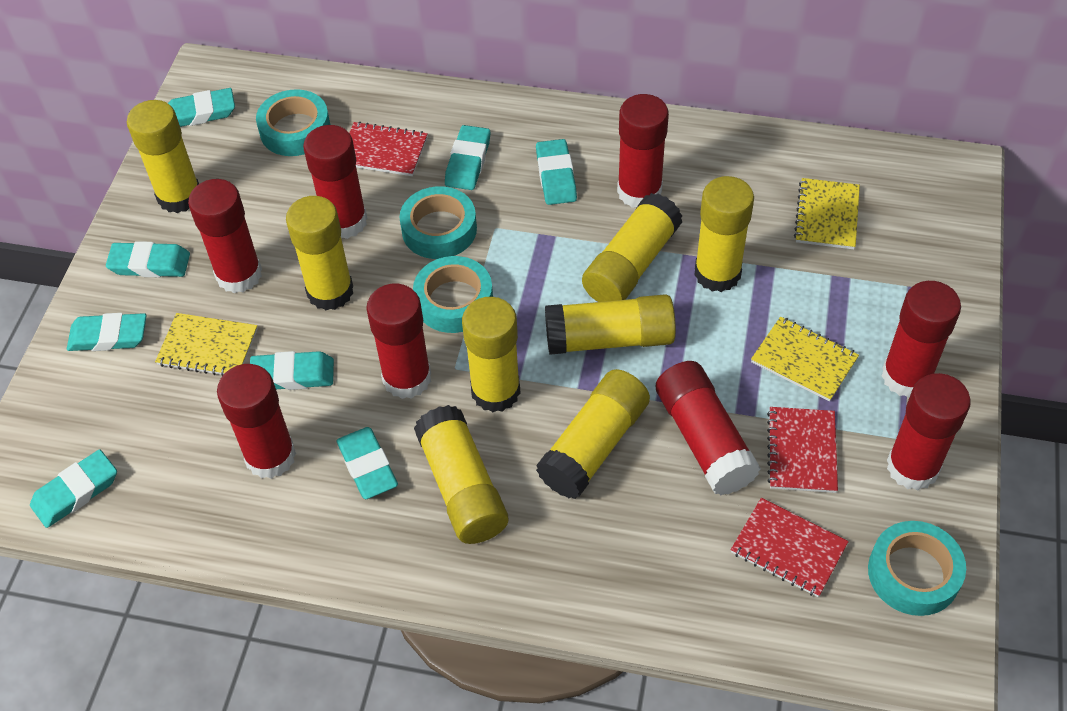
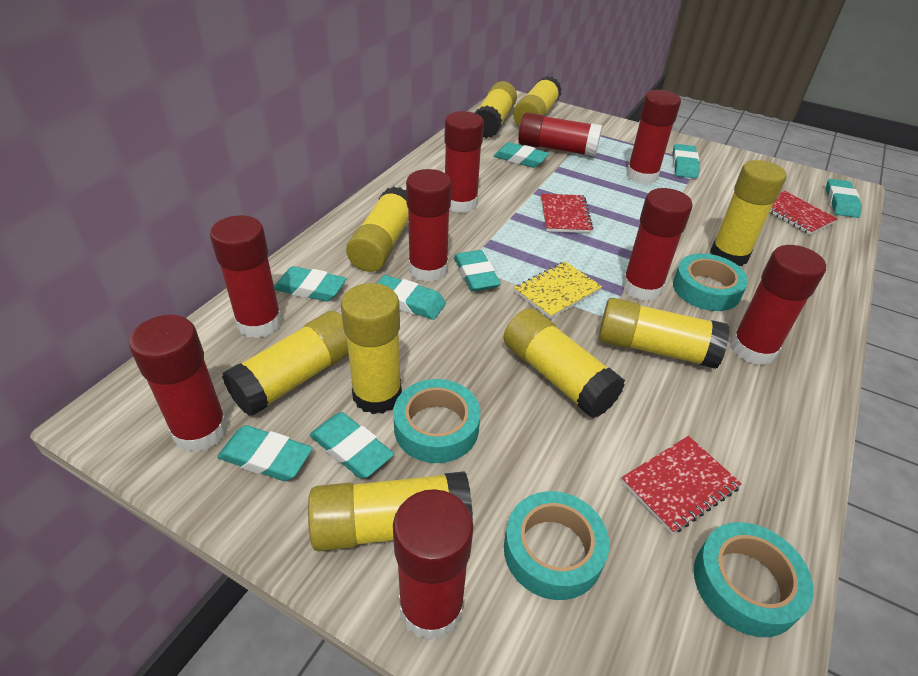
red glue stick: 8 -> 9
yellow glue stick: 8 -> 9
yellow notebook: 3 -> 1

